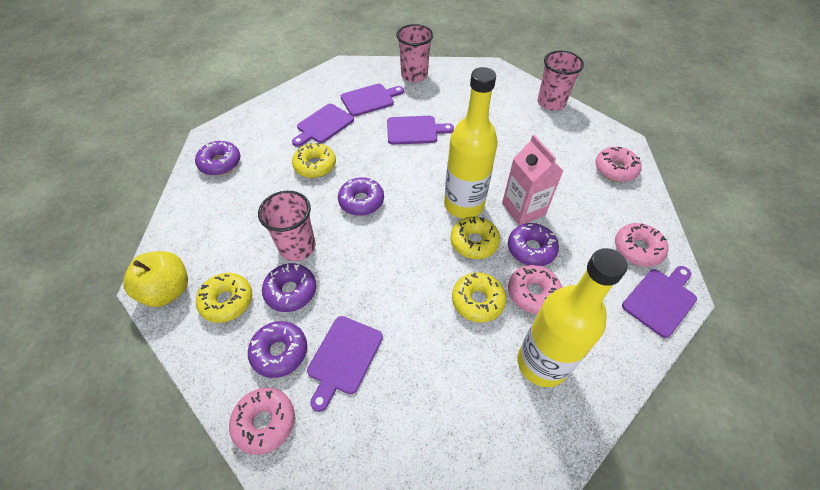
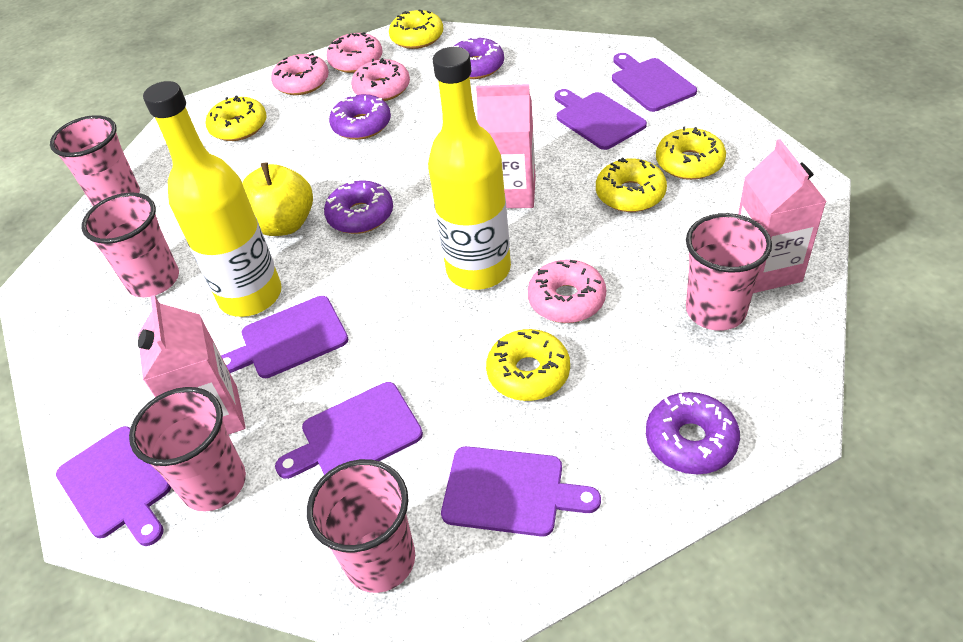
pink carton: 1 -> 3
pink cup: 3 -> 5
purple cutting board: 5 -> 6
purple donut: 5 -> 4
yellow donut: 4 -> 5

